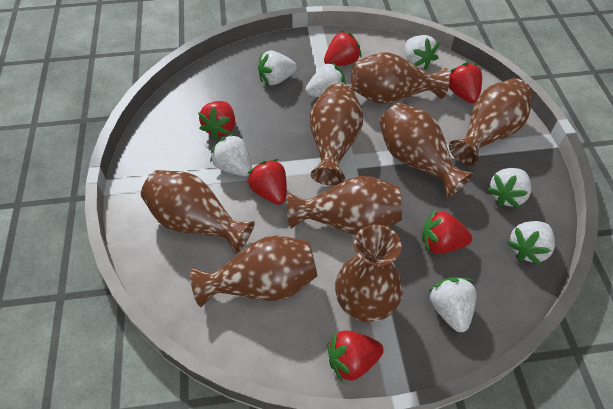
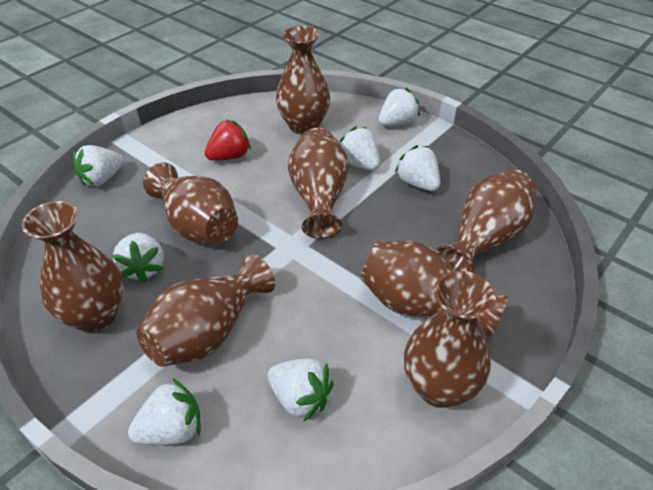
red strawberry: 6 -> 1

